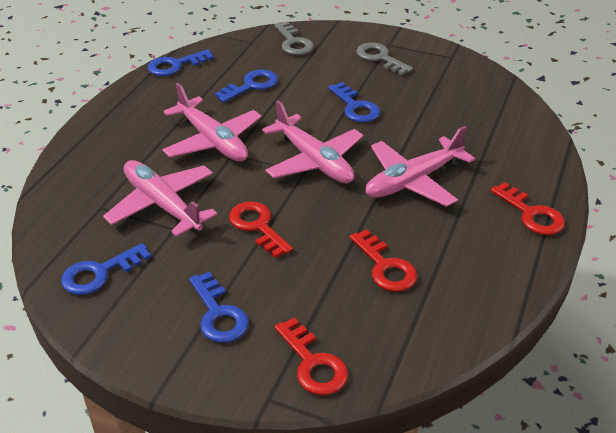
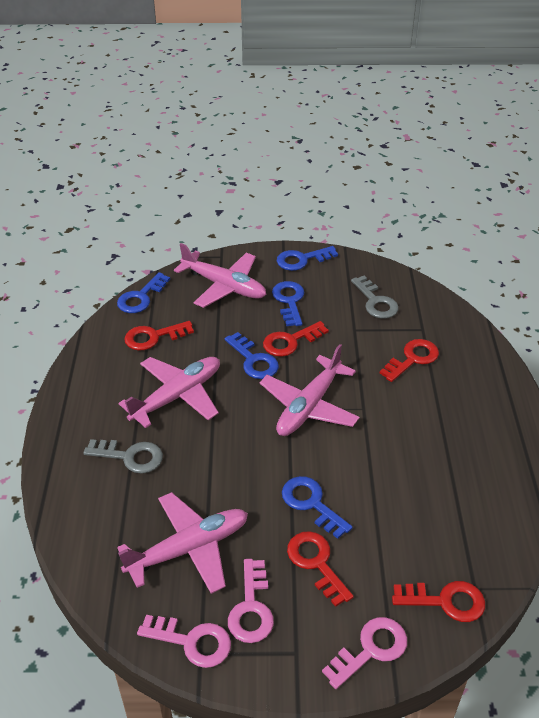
pink key: 0 -> 3
red key: 4 -> 5

